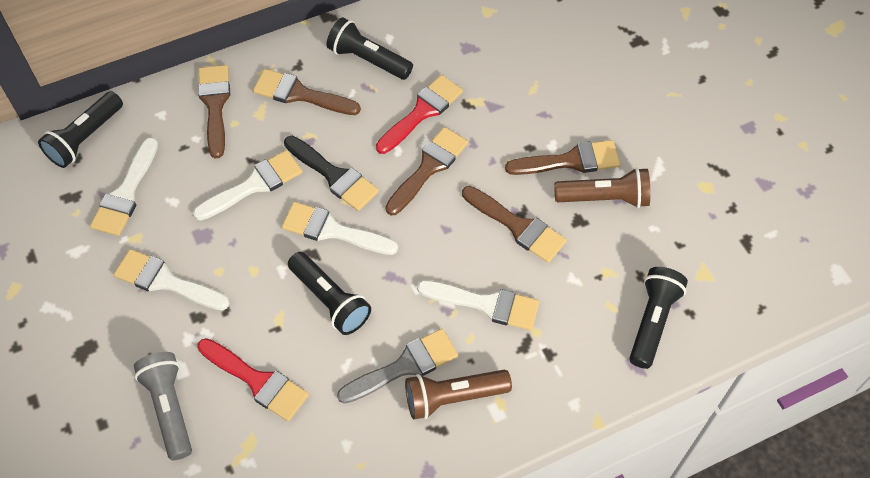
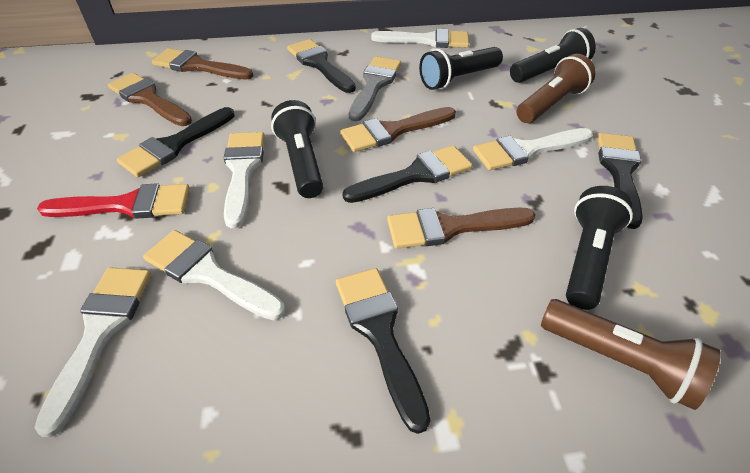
black brush: 1 -> 5
brown brush: 5 -> 4
grey flashlight: 1 -> 0
red brush: 2 -> 1

